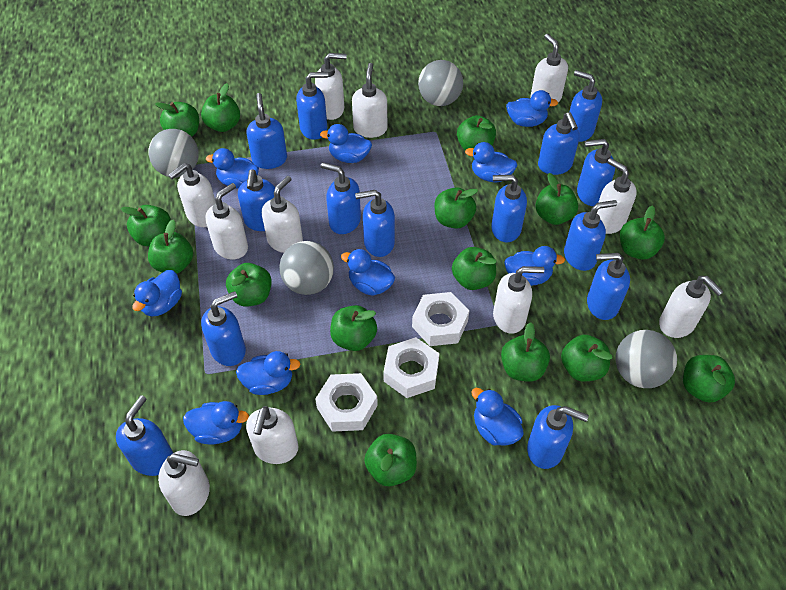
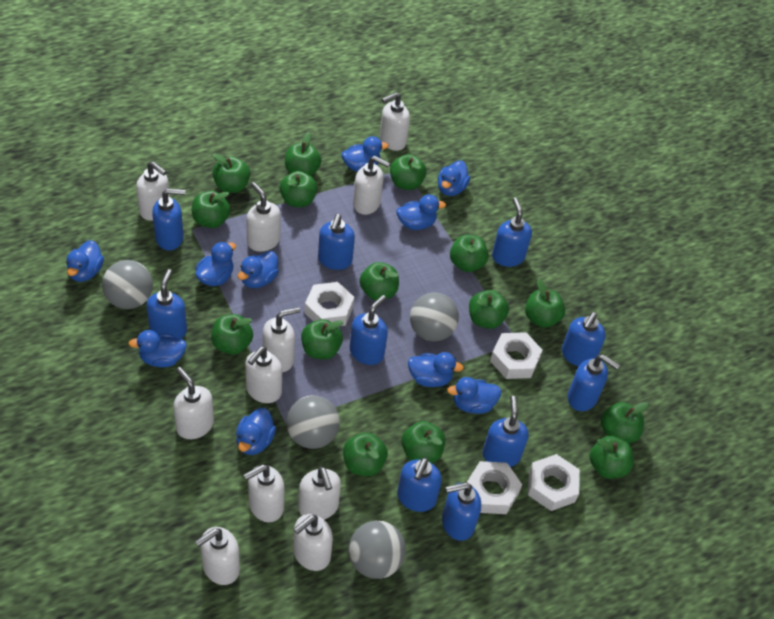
blue soap dispenser: 14 -> 10
white nut: 3 -> 4

